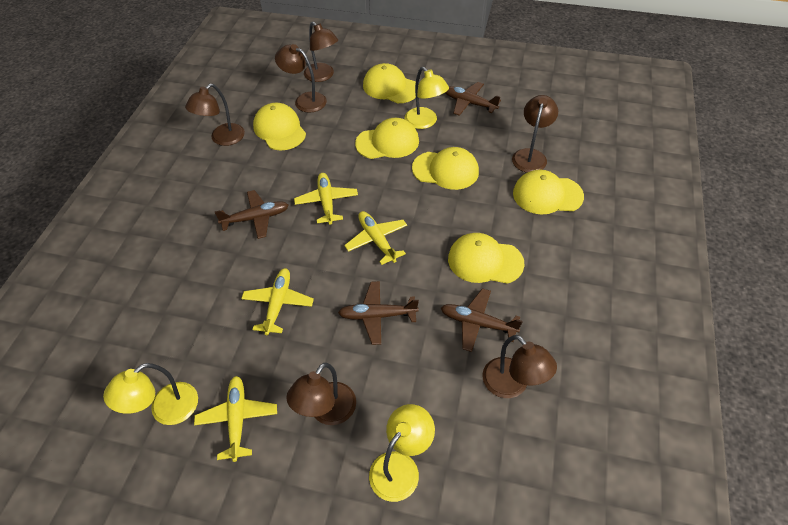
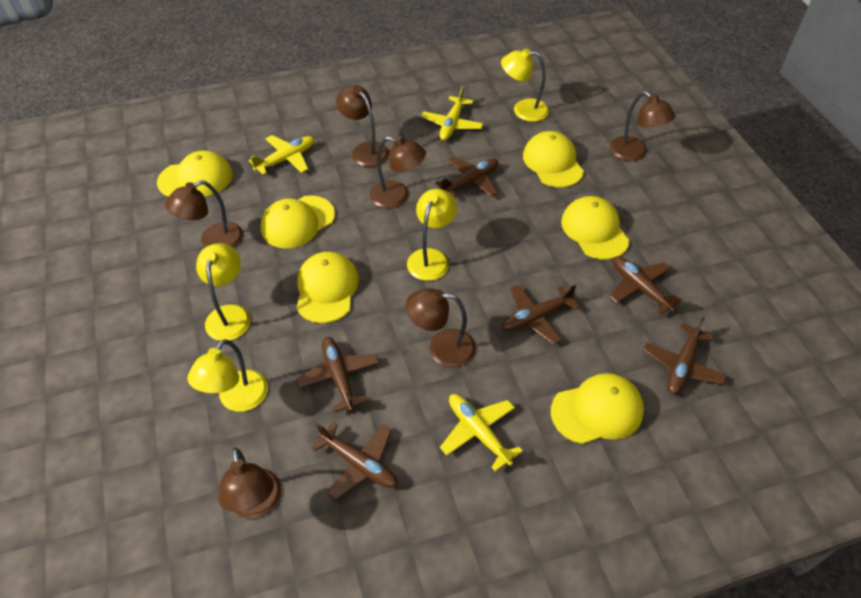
brown plane: 4 -> 6
yellow lamp: 3 -> 4
yellow plane: 4 -> 3

